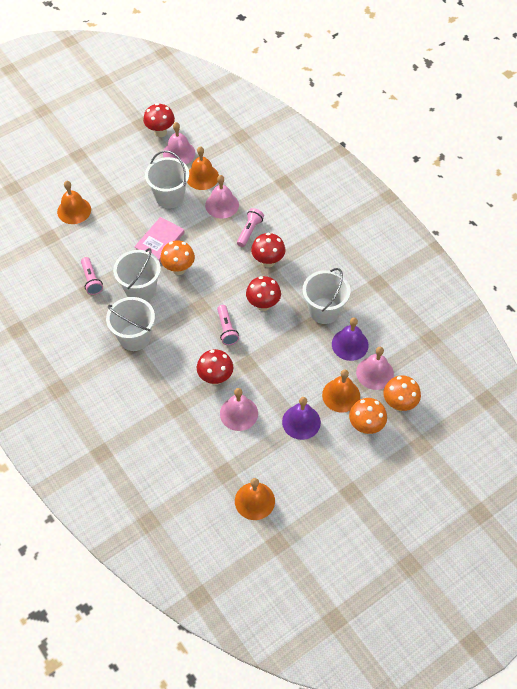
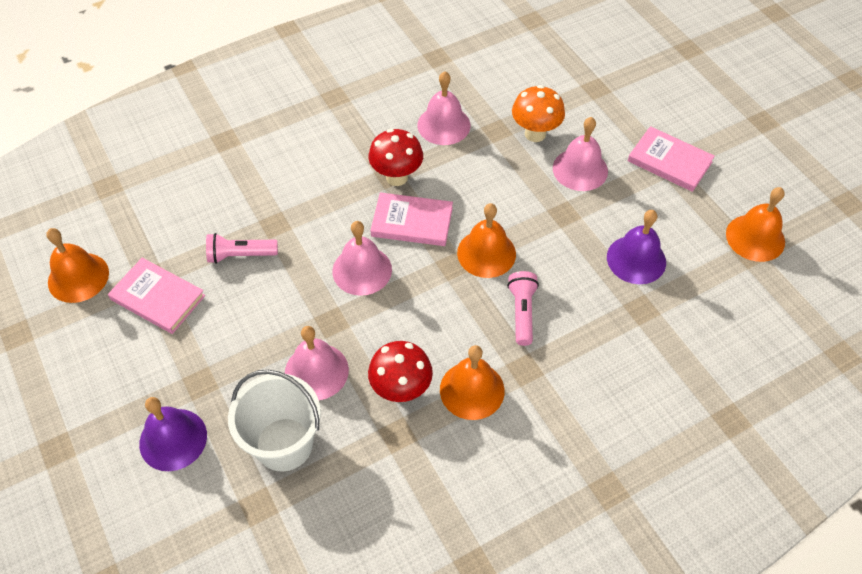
orange mushroom: 3 -> 1
pink book: 1 -> 3
pink flashlight: 3 -> 2
red mushroom: 4 -> 2
white bucket: 4 -> 1

